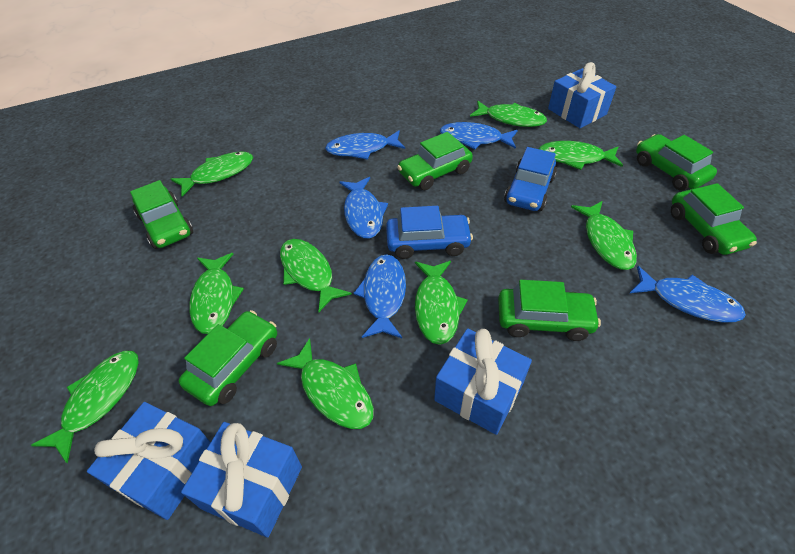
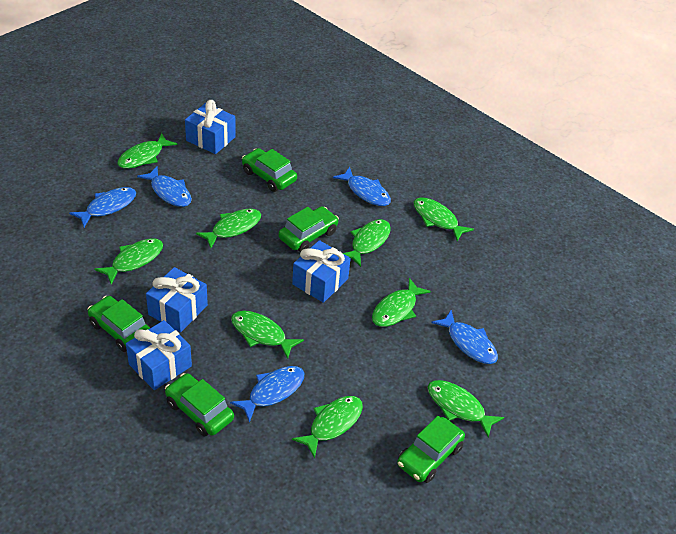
blue car: 2 -> 0
green car: 6 -> 5

